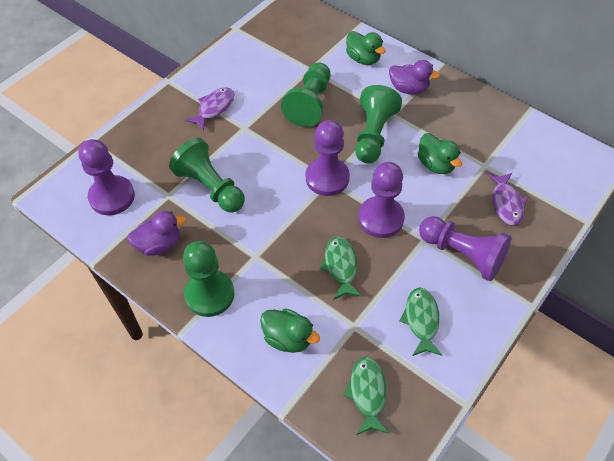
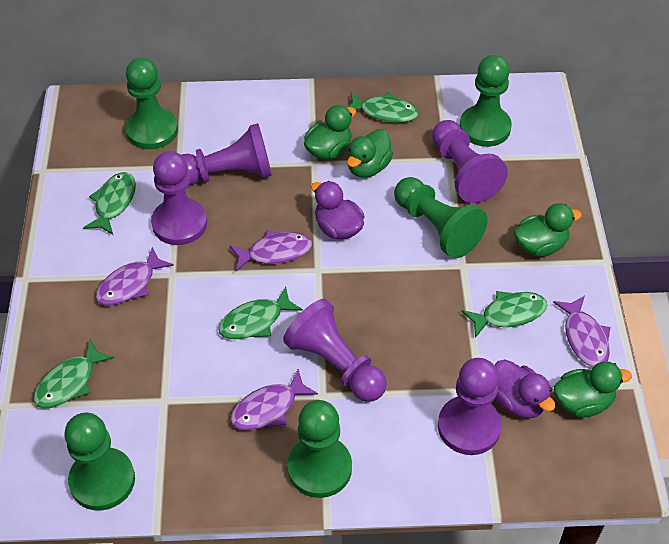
green duck: 3 -> 4
green fish: 3 -> 5
green pawn: 4 -> 5
purple fish: 2 -> 4
purple pawn: 4 -> 5

